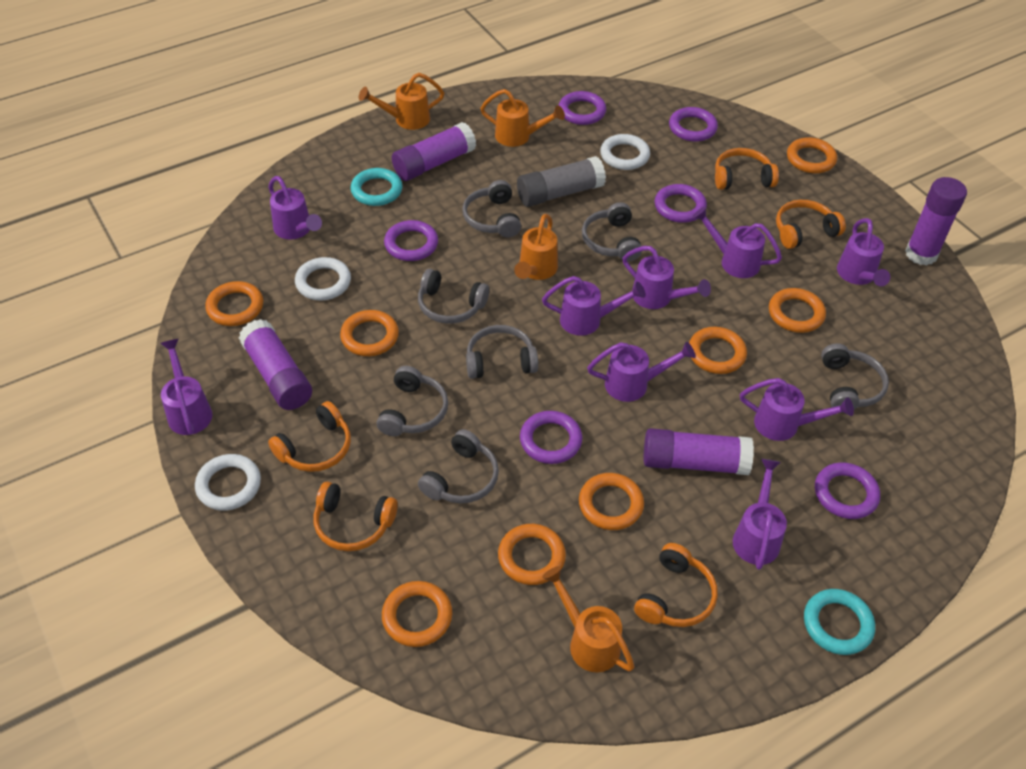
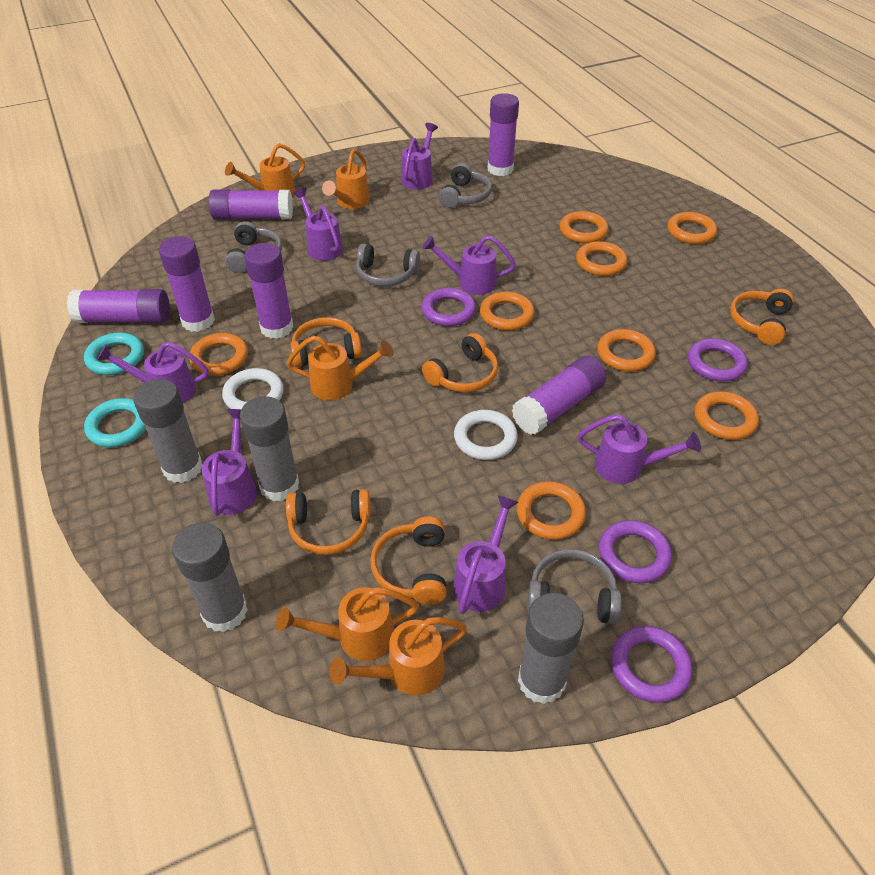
grey glue stick: 1 -> 4
grey headphones: 7 -> 4
orange watering can: 4 -> 5
purple glue stick: 4 -> 6
purple ring: 6 -> 4
purple watering can: 9 -> 7
white ring: 3 -> 2

